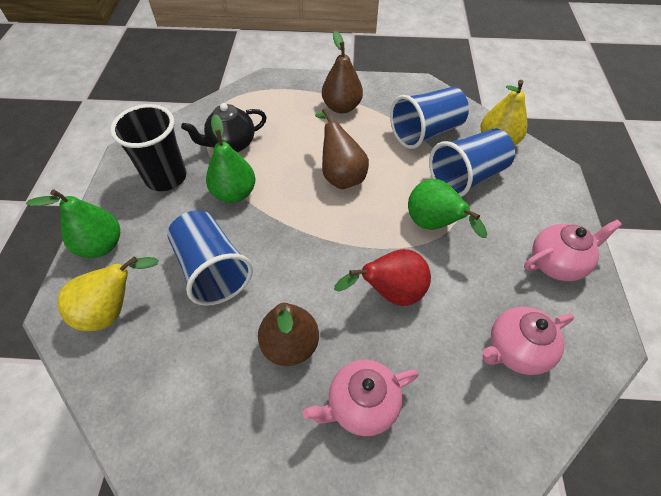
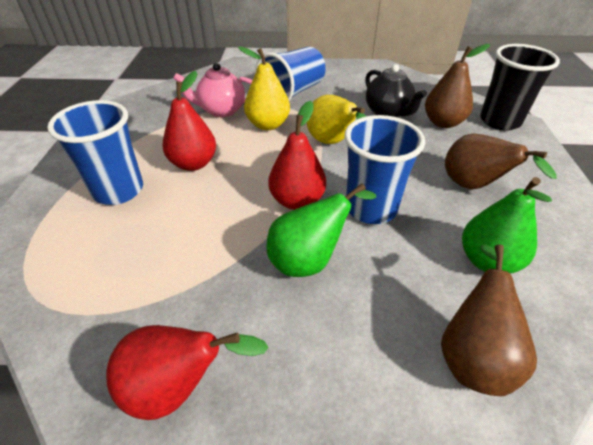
green pear: 3 -> 2
pink teapot: 3 -> 1
red pear: 1 -> 3

